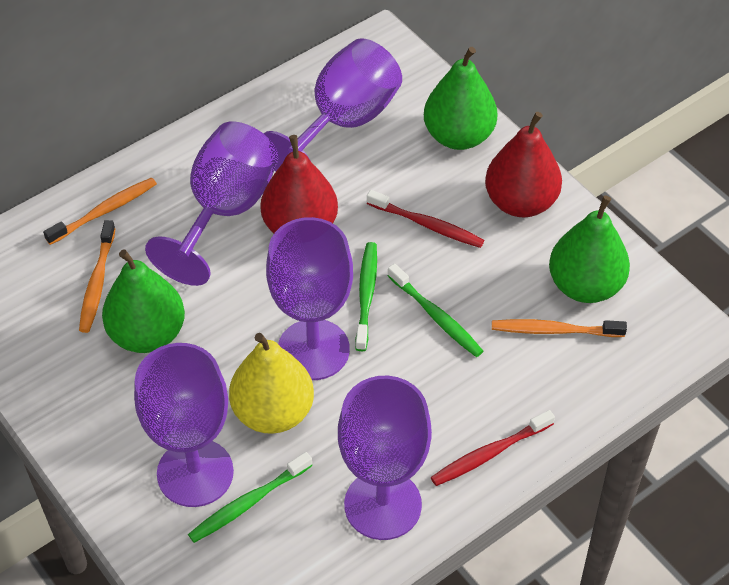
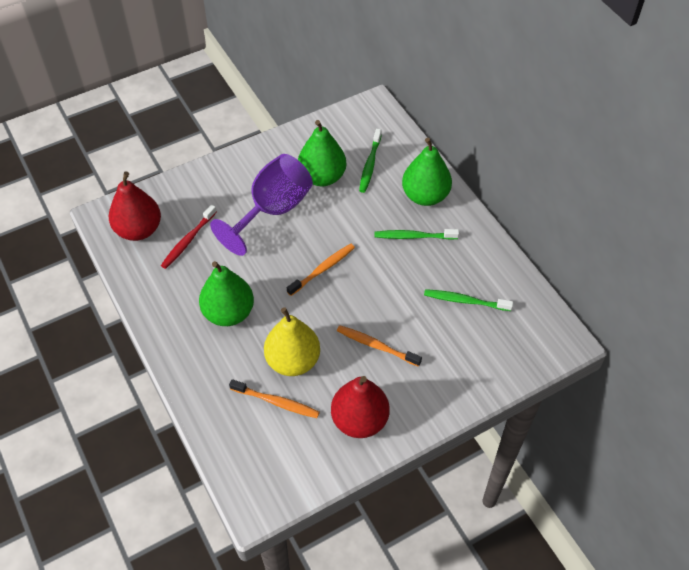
purple goblet: 5 -> 1
red toothbrush: 2 -> 1

